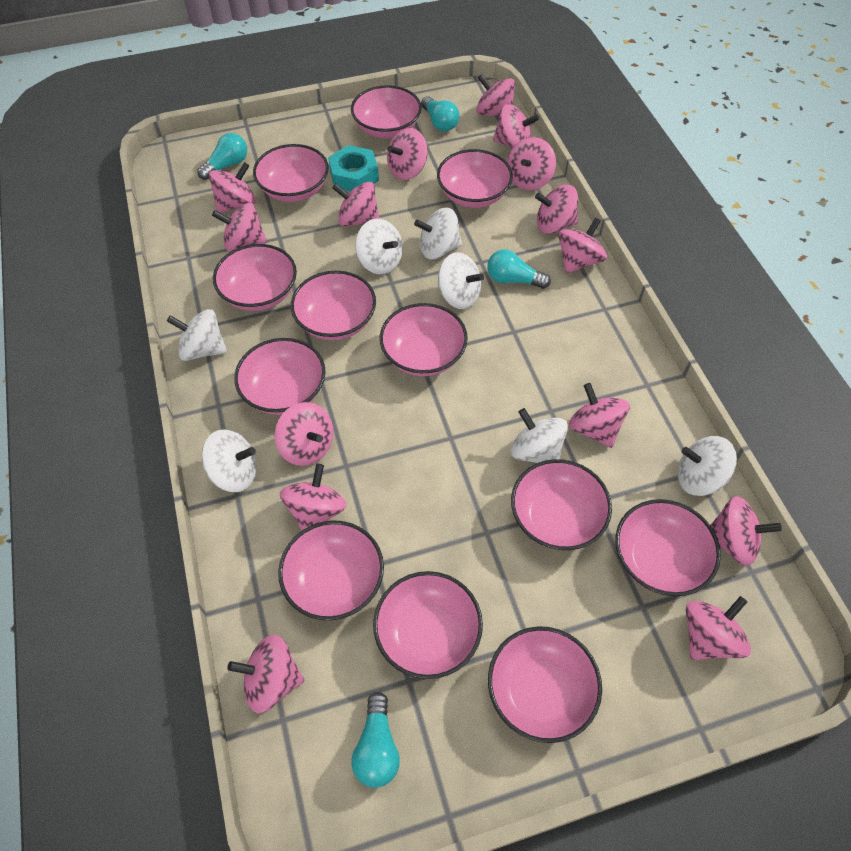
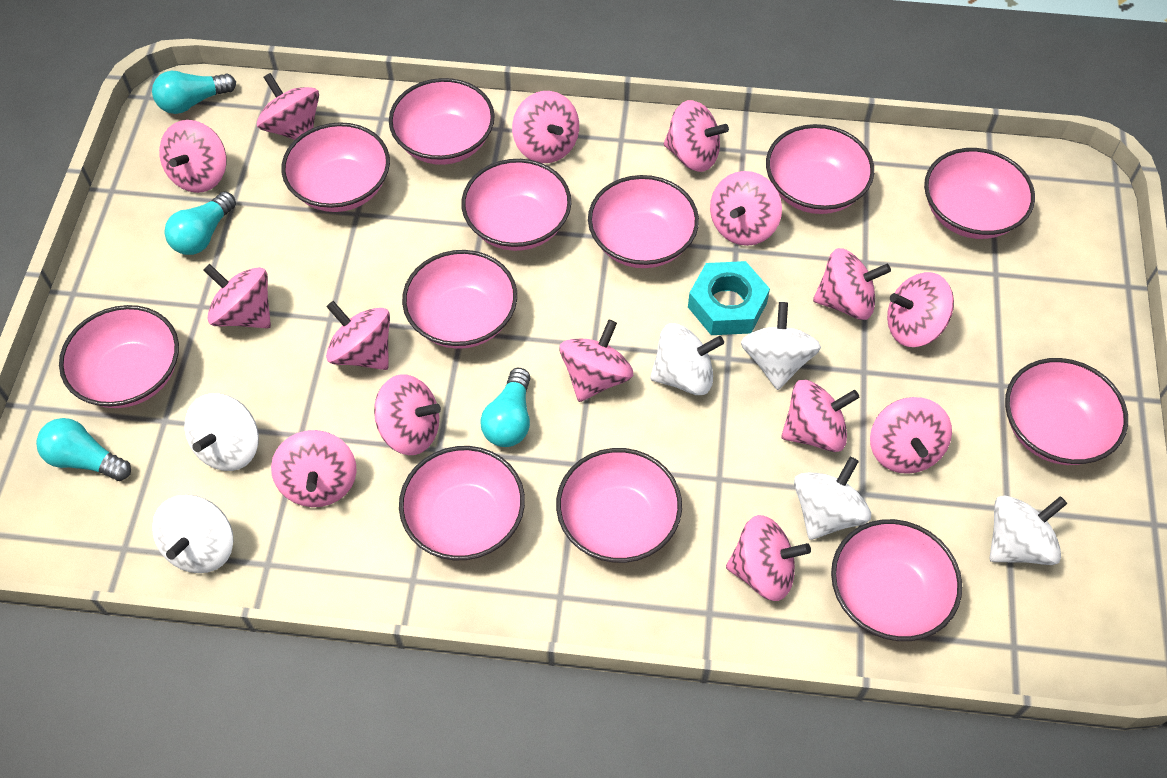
white spinning top: 7 -> 6

